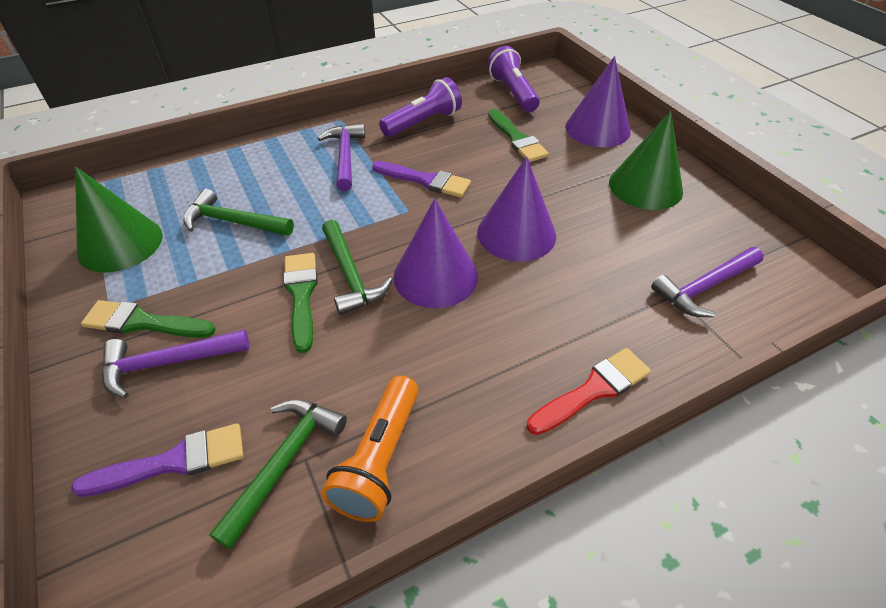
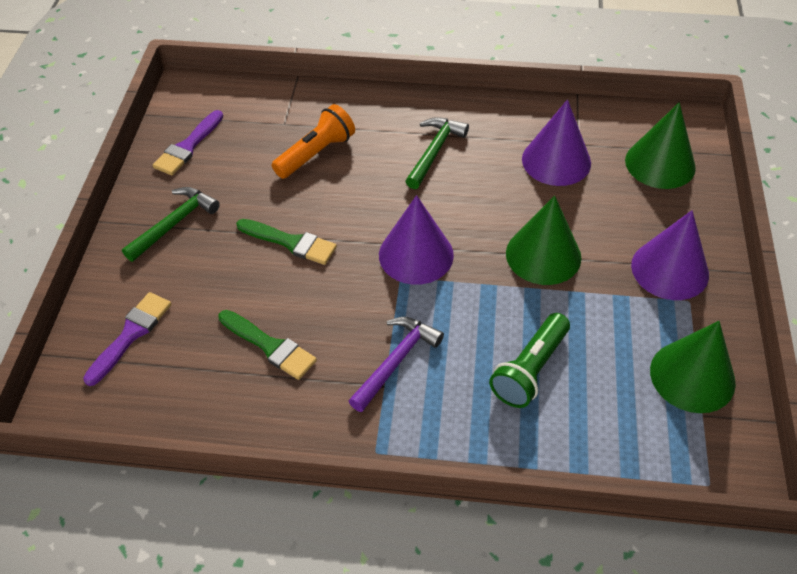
green brush: 3 -> 2
green cone: 2 -> 3
green flashlight: 0 -> 1
green hammer: 3 -> 2
purple flashlight: 2 -> 0
purple hammer: 3 -> 1
red brush: 1 -> 0

